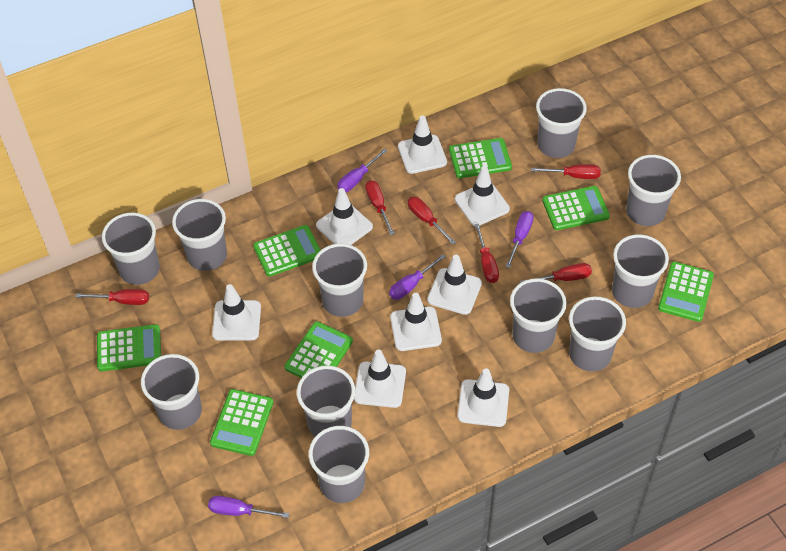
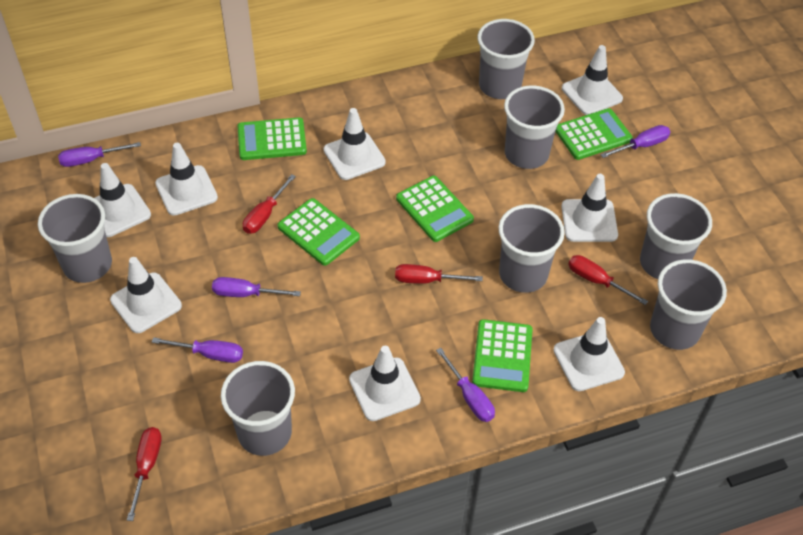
green calculator: 7 -> 5
grey cup: 11 -> 7
purple screwdriver: 4 -> 5
red screwdriver: 6 -> 4

